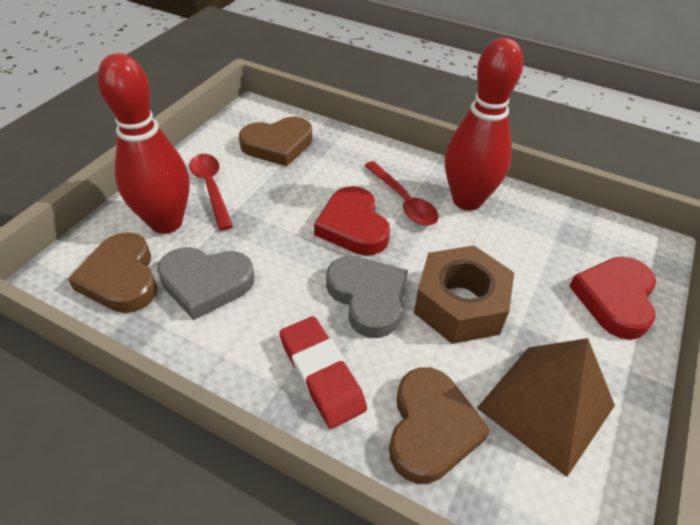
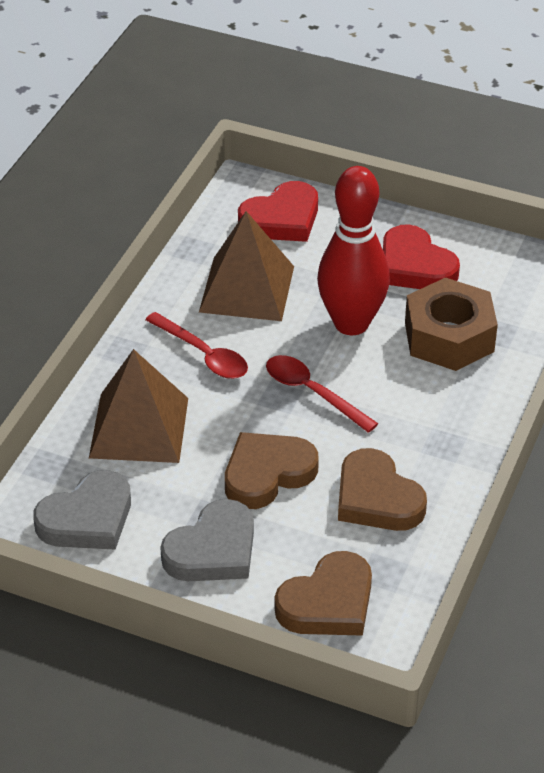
brown pyramid: 1 -> 2
red bowling pin: 2 -> 1
red eraser: 1 -> 0

